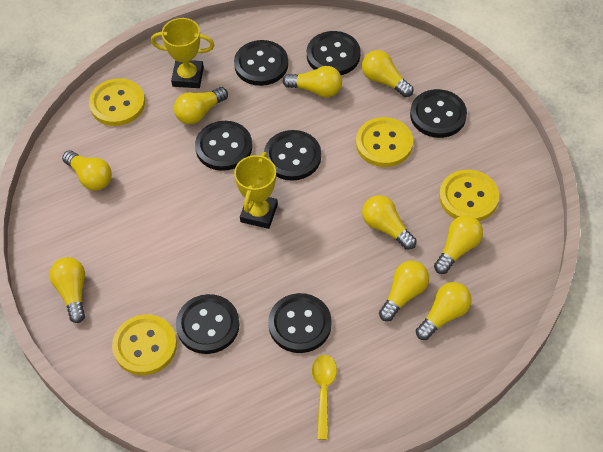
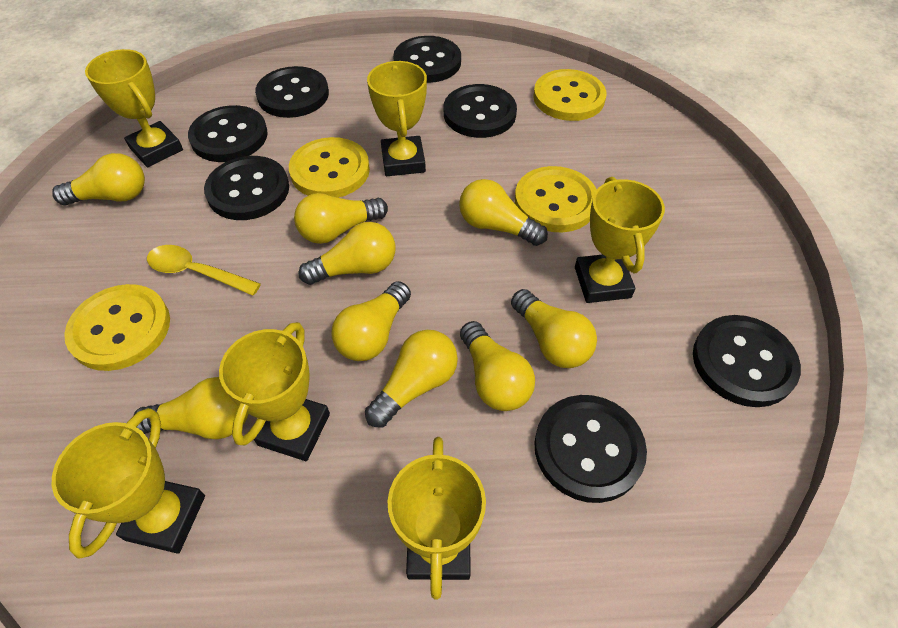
yellow trophy: 2 -> 6

